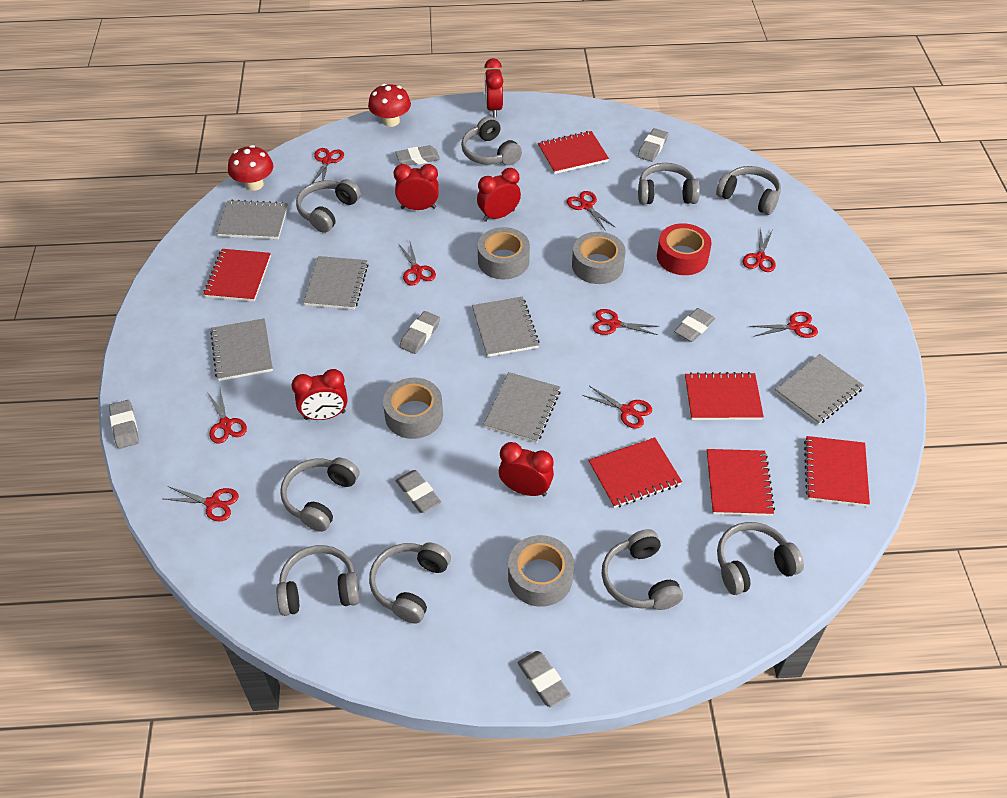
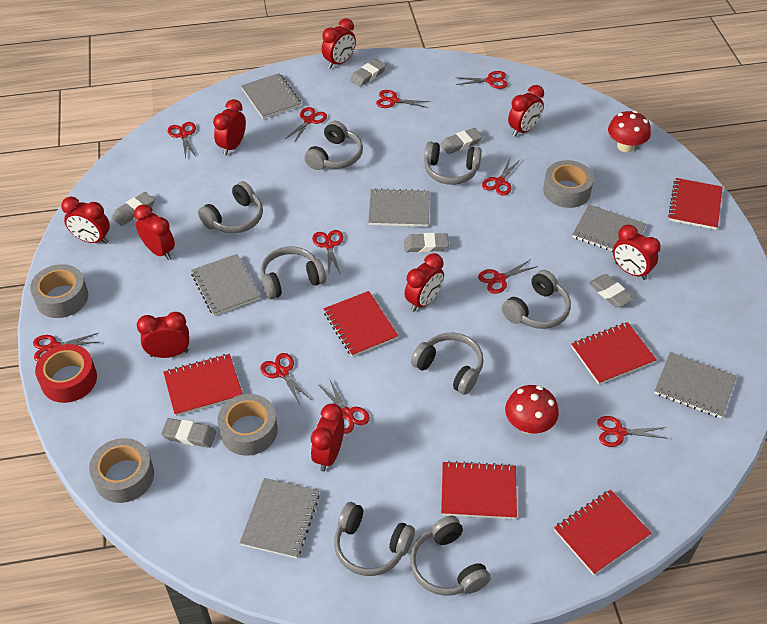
grey eraser: 7 -> 6
grey headphones: 9 -> 8
red clock: 5 -> 9
red scissors: 9 -> 11

